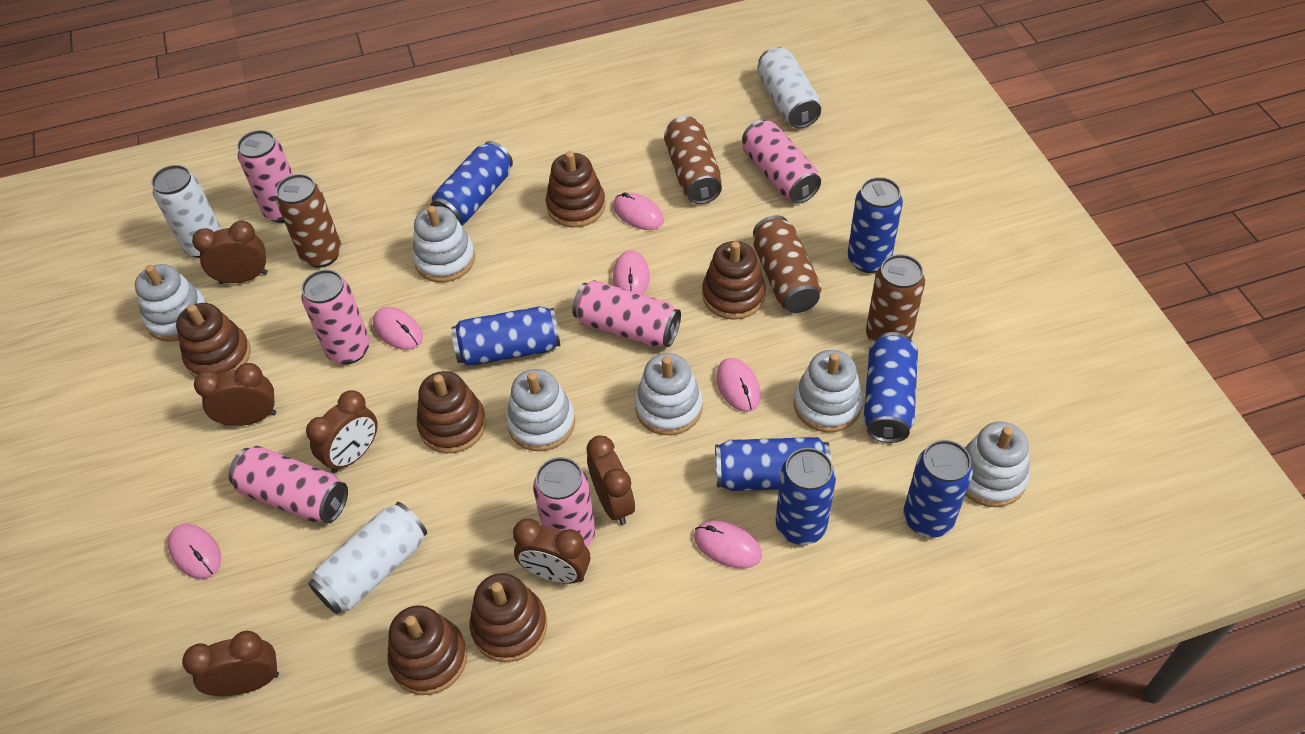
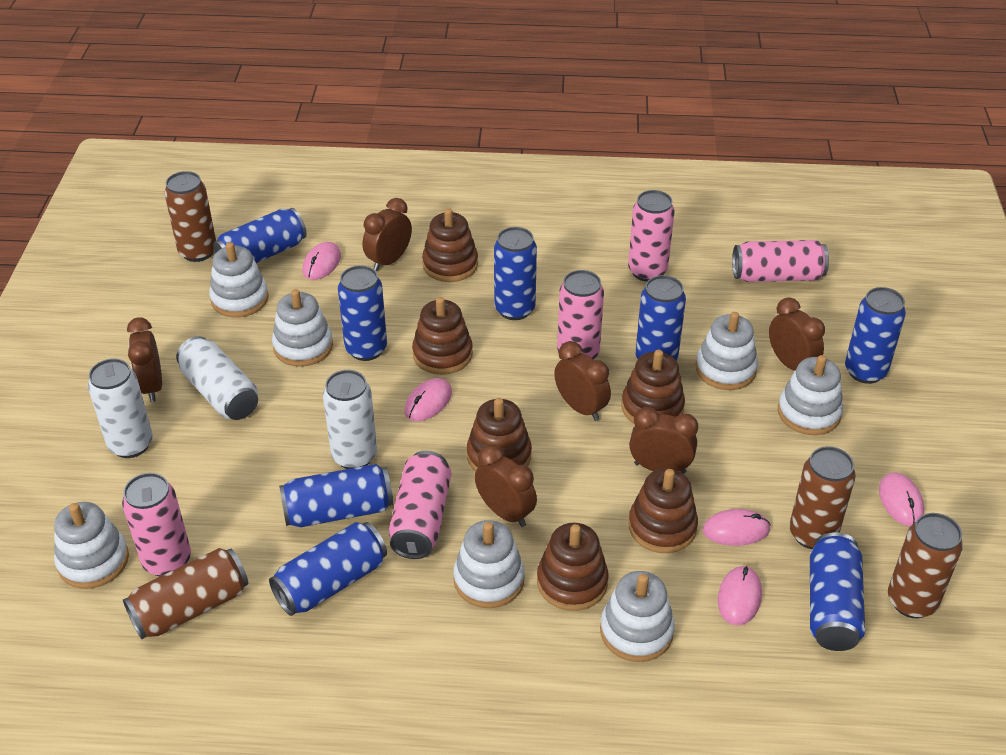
blue can: 7 -> 8
pink can: 6 -> 5
pink mouse: 6 -> 5
white stacking toy: 6 -> 7

